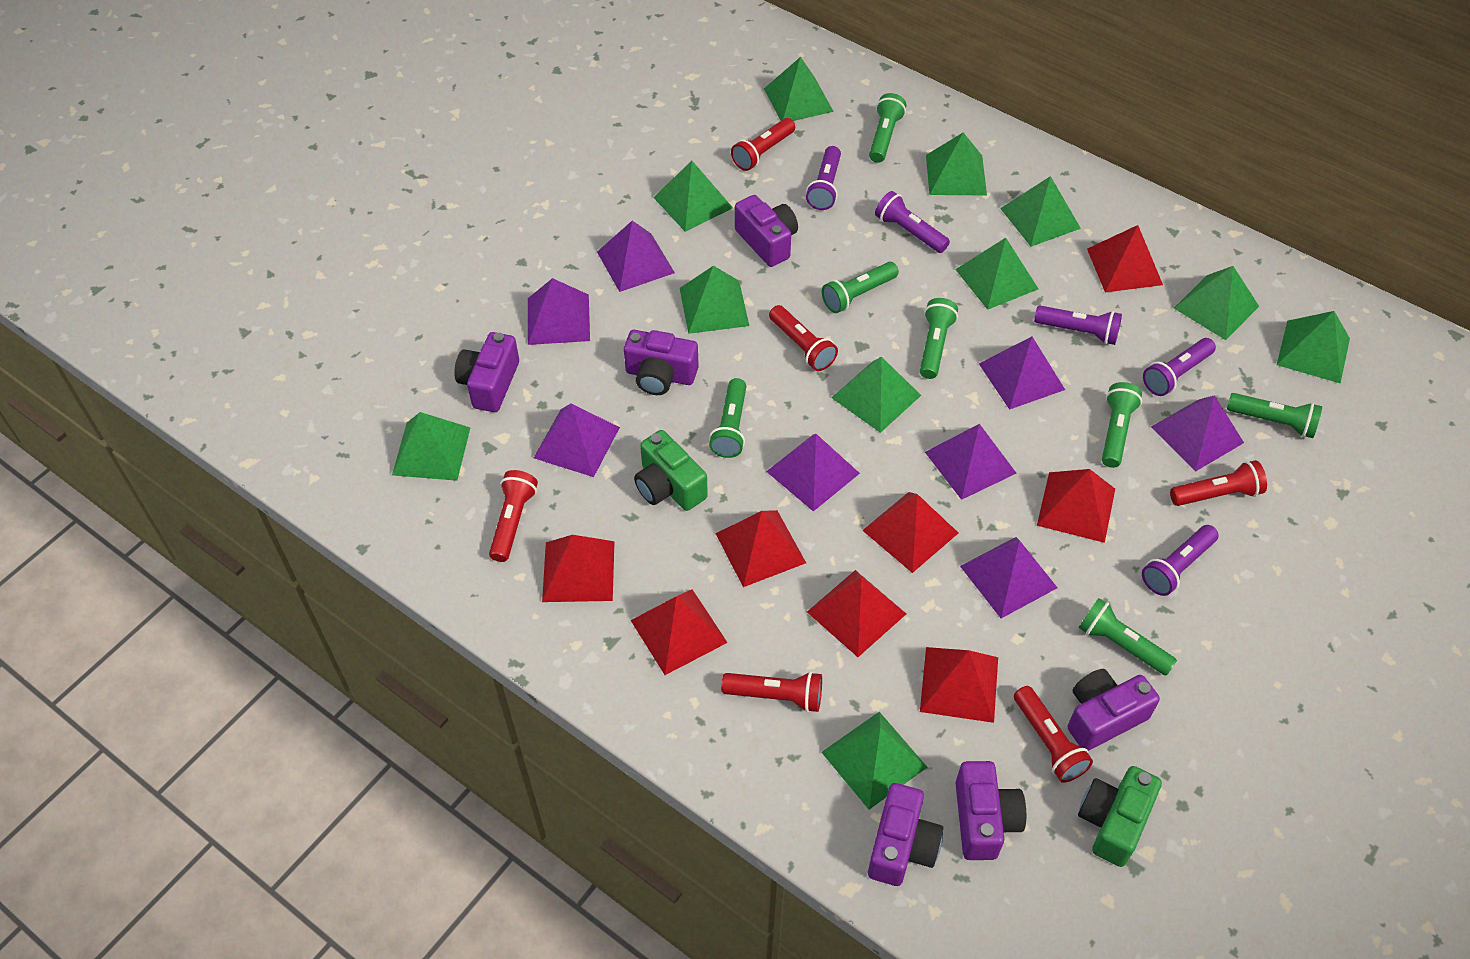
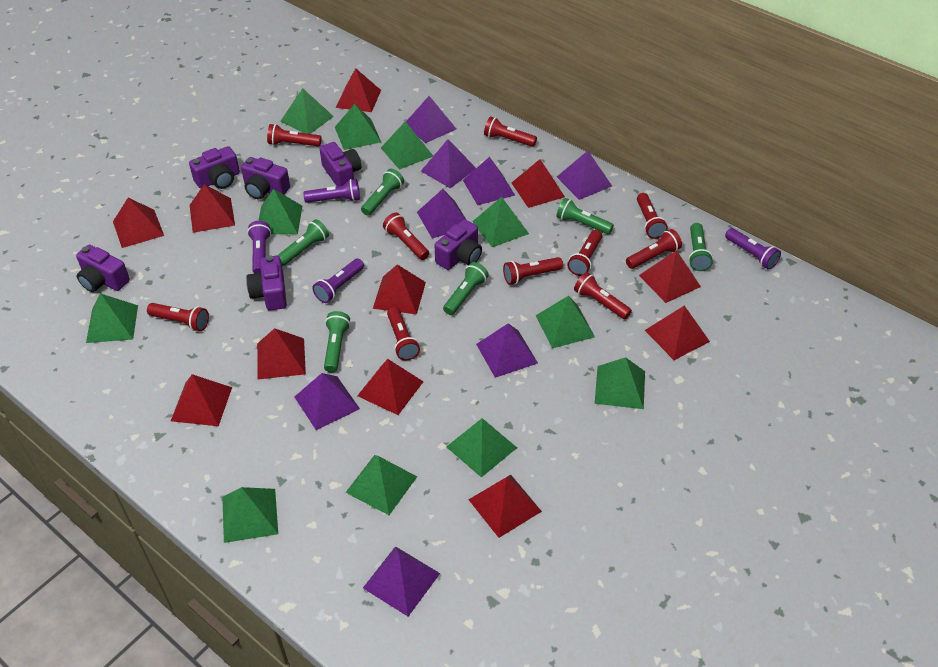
green camera: 2 -> 0
green flashlight: 7 -> 6
purple flashlight: 5 -> 4
red flashlight: 6 -> 10
red pyramid: 8 -> 11

